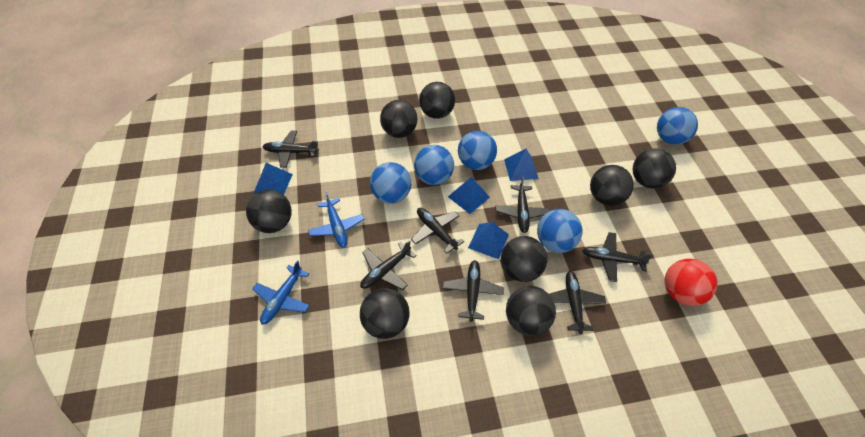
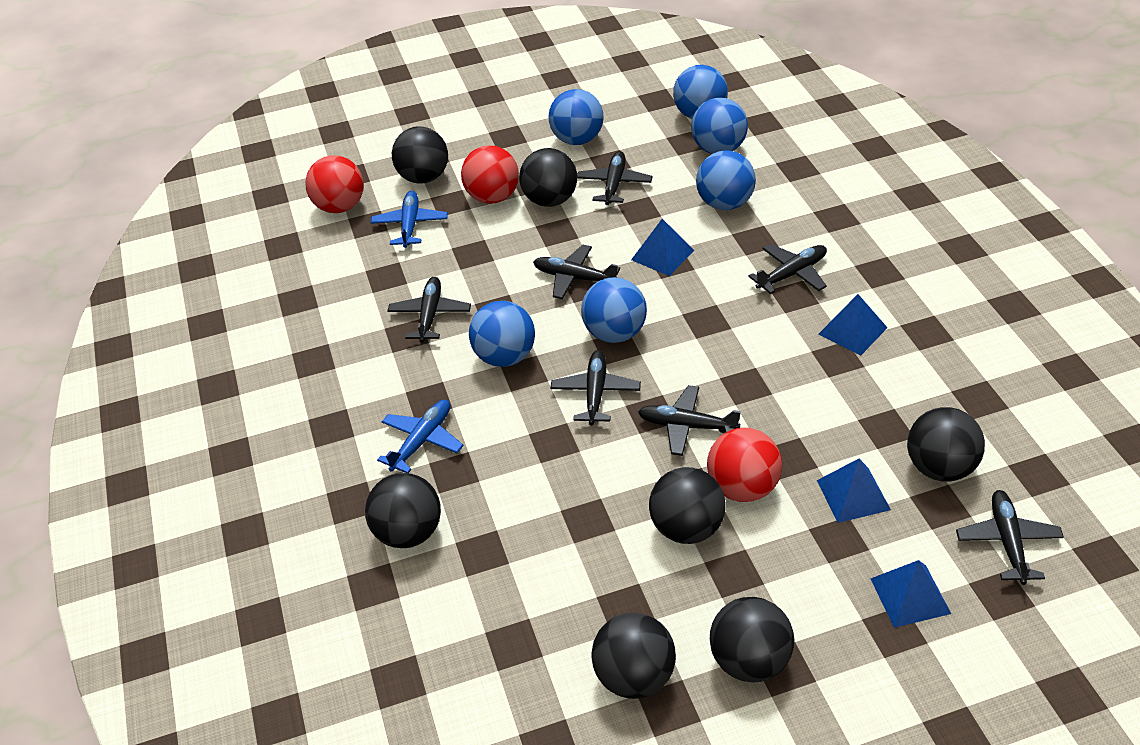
black ball: 8 -> 7
blue ball: 5 -> 6
red ball: 1 -> 3

